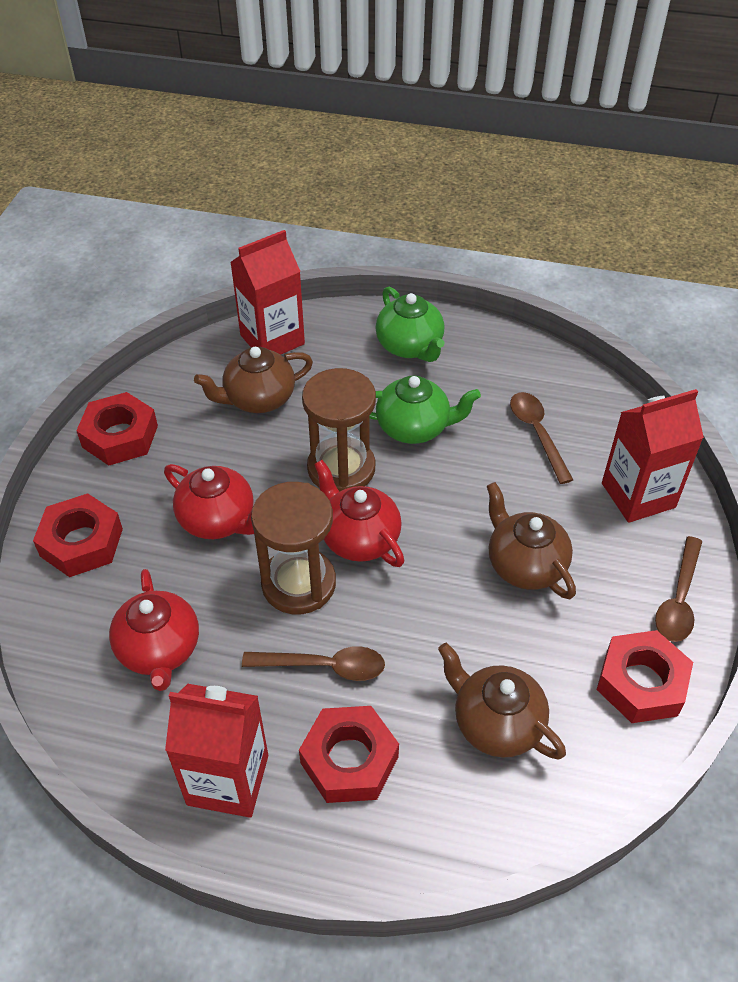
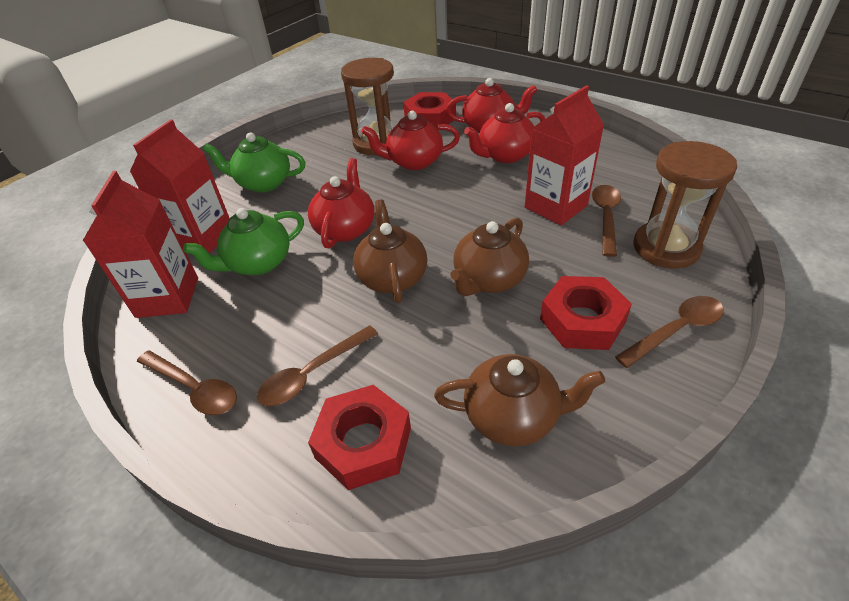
brown spoon: 3 -> 4
red nut: 4 -> 3
red teapot: 3 -> 4

